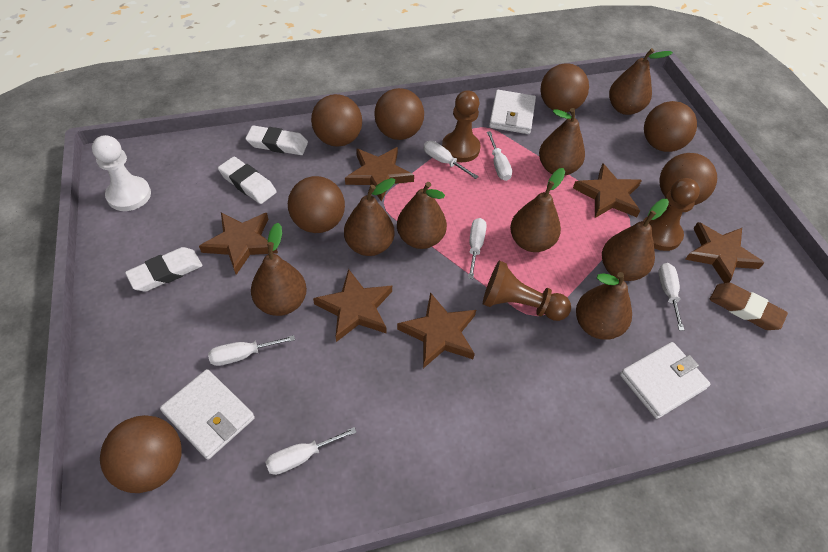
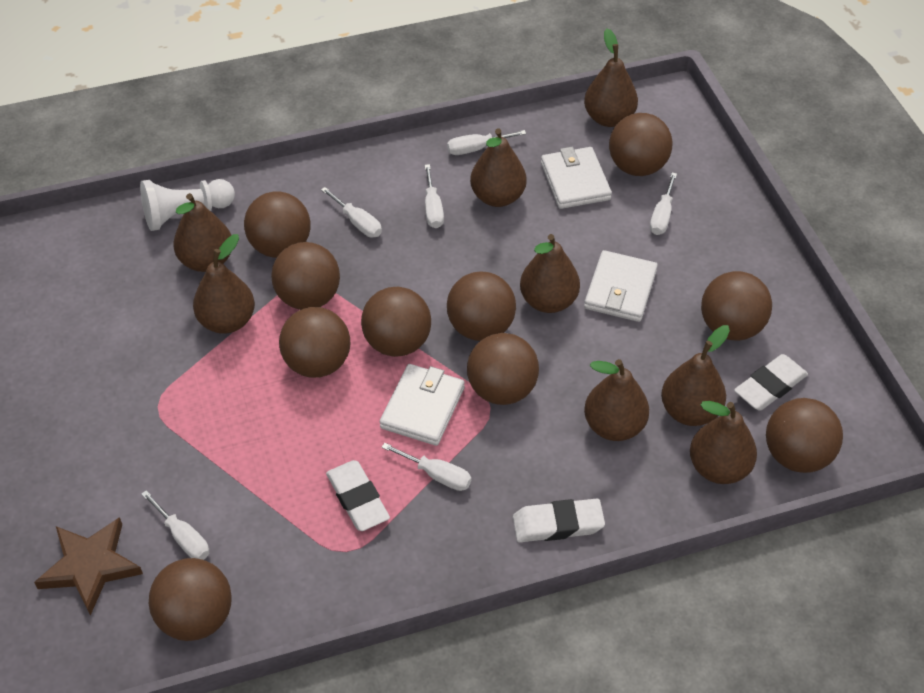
brown ball: 7 -> 10
brown eraser: 1 -> 0
brown pawn: 3 -> 0
brown star: 6 -> 1

